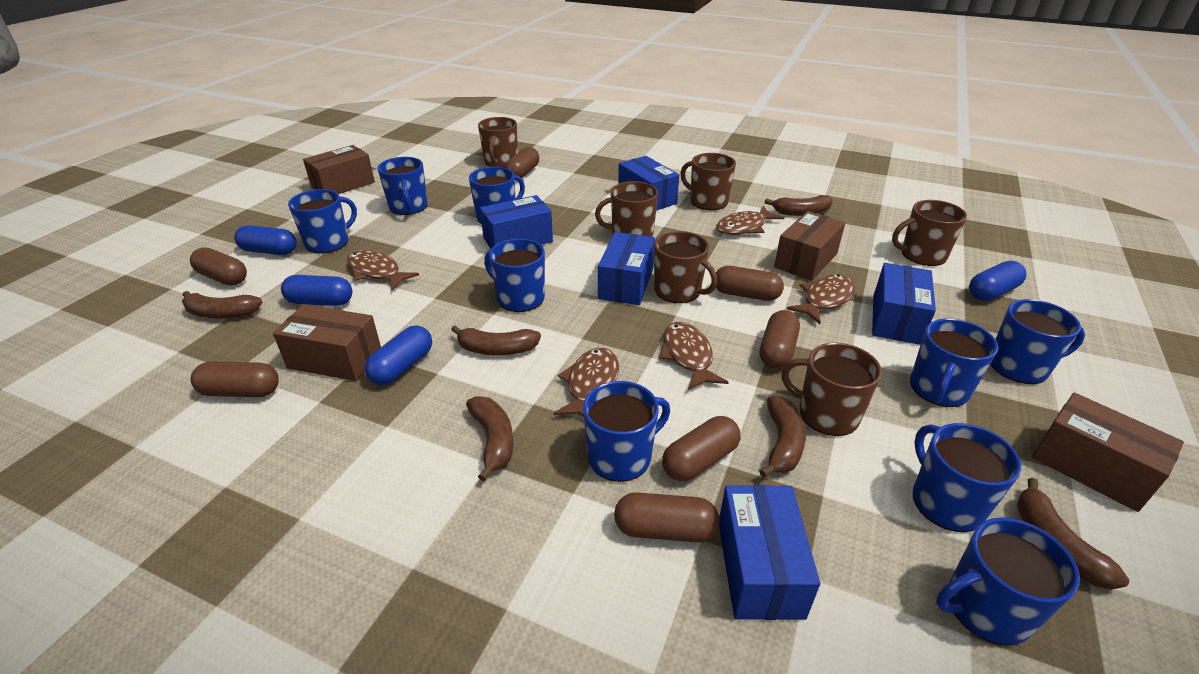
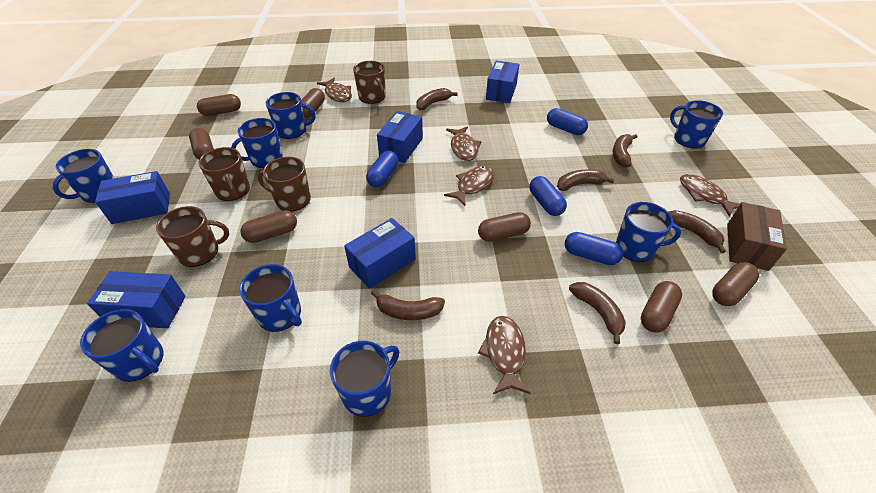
blue mug: 9 -> 8
brown box: 4 -> 1
brown mug: 6 -> 4

